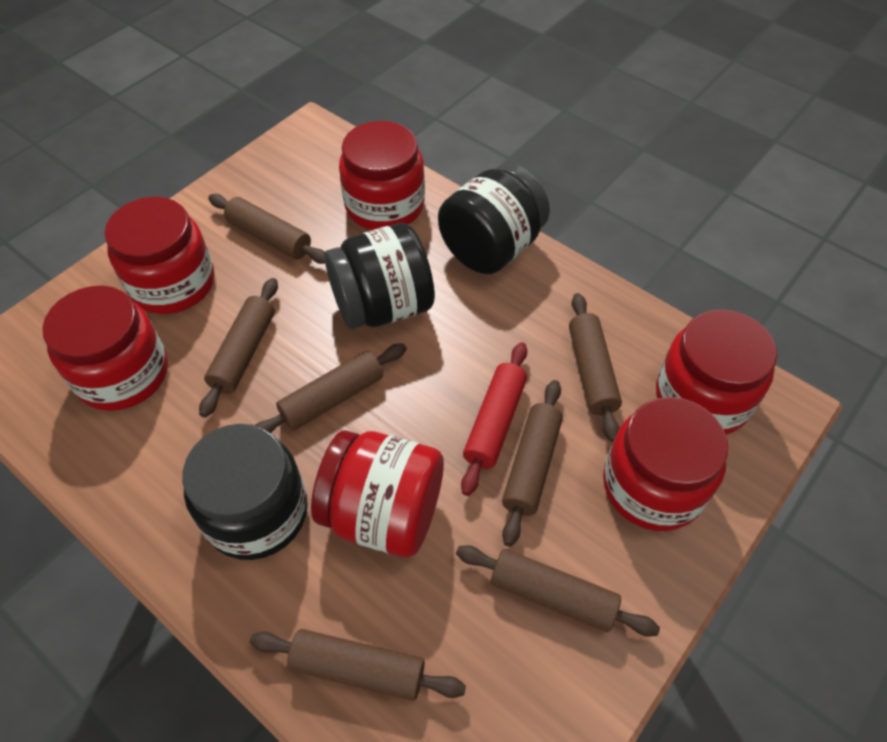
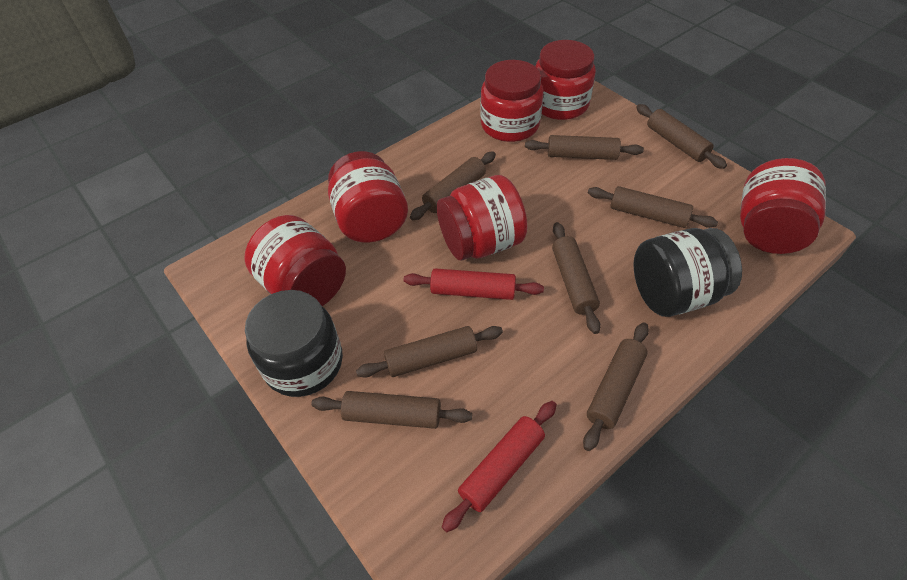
black jar: 3 -> 2
brown rolling pin: 7 -> 8
red rolling pin: 1 -> 2

